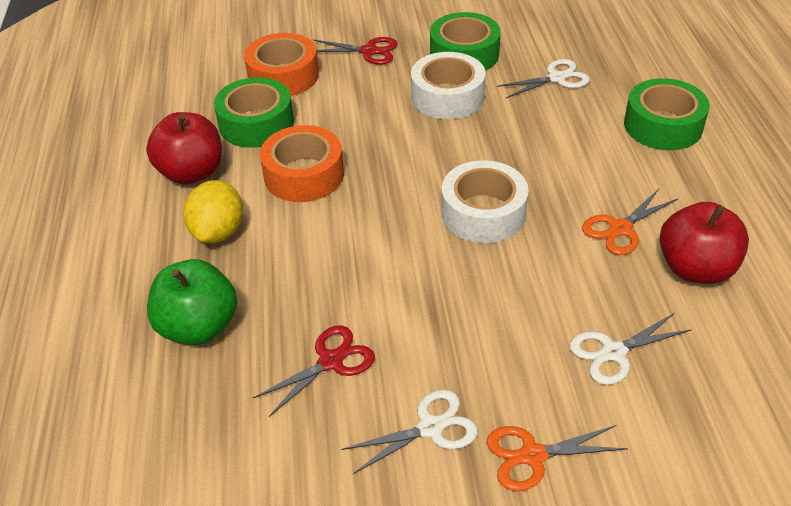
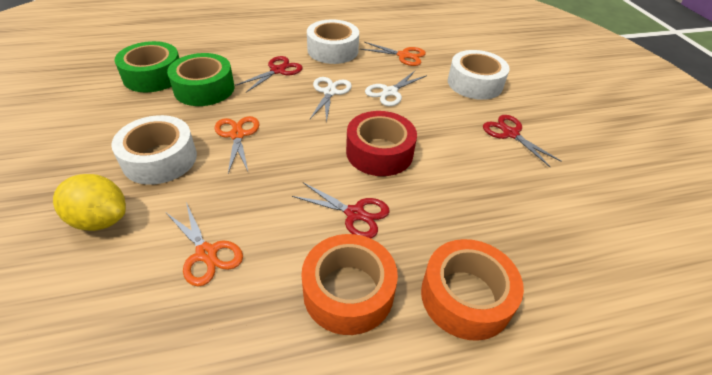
green apple: 1 -> 0
green tape: 3 -> 2
orange scissors: 2 -> 3
red apple: 2 -> 0
red scissors: 2 -> 3
red tape: 0 -> 1
white scissors: 3 -> 2
white tape: 2 -> 3

